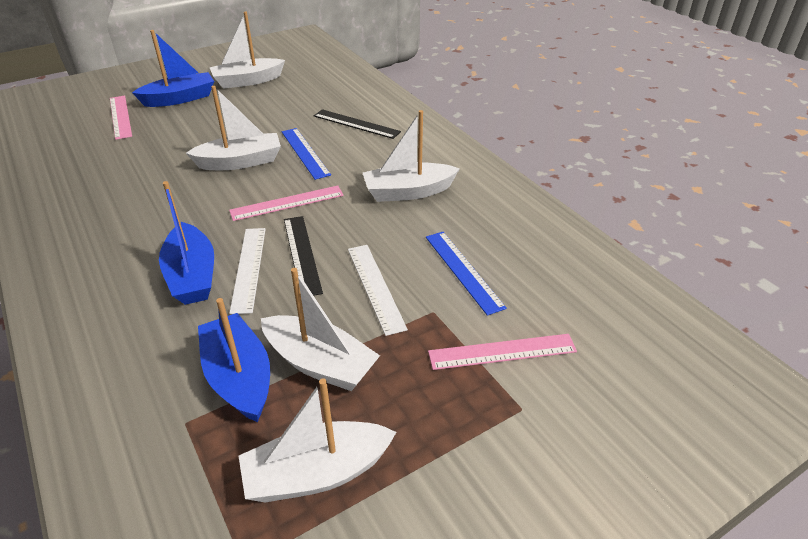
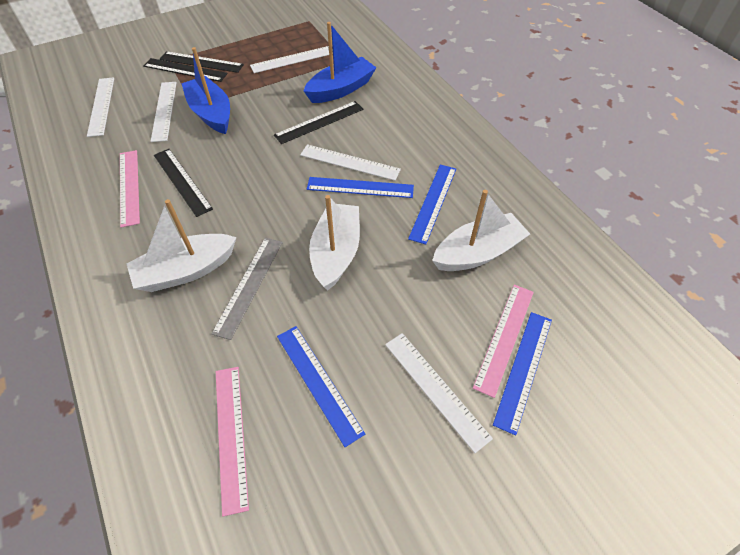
black ruler: 2 -> 4
blue boat: 3 -> 2
blue ruler: 2 -> 4
grey ruler: 0 -> 1
white boat: 5 -> 3
white ruler: 2 -> 5

